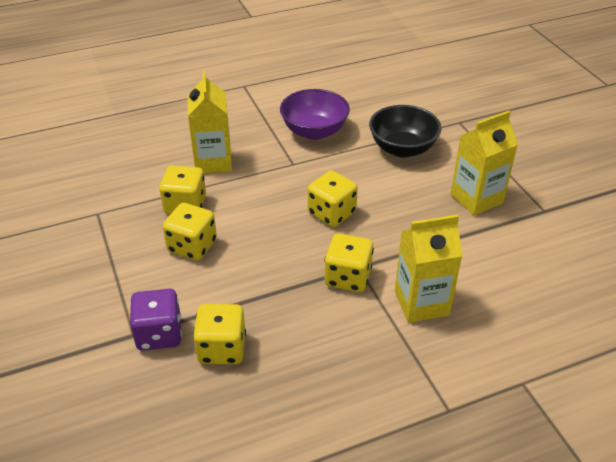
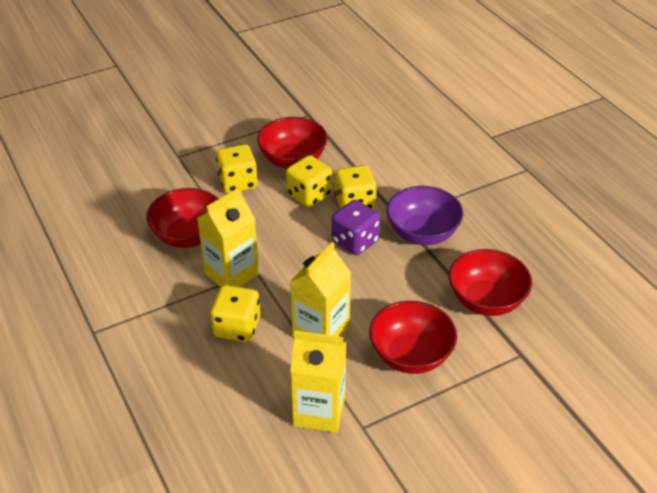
black bowl: 1 -> 0
red bowl: 0 -> 4
yellow dice: 5 -> 4

